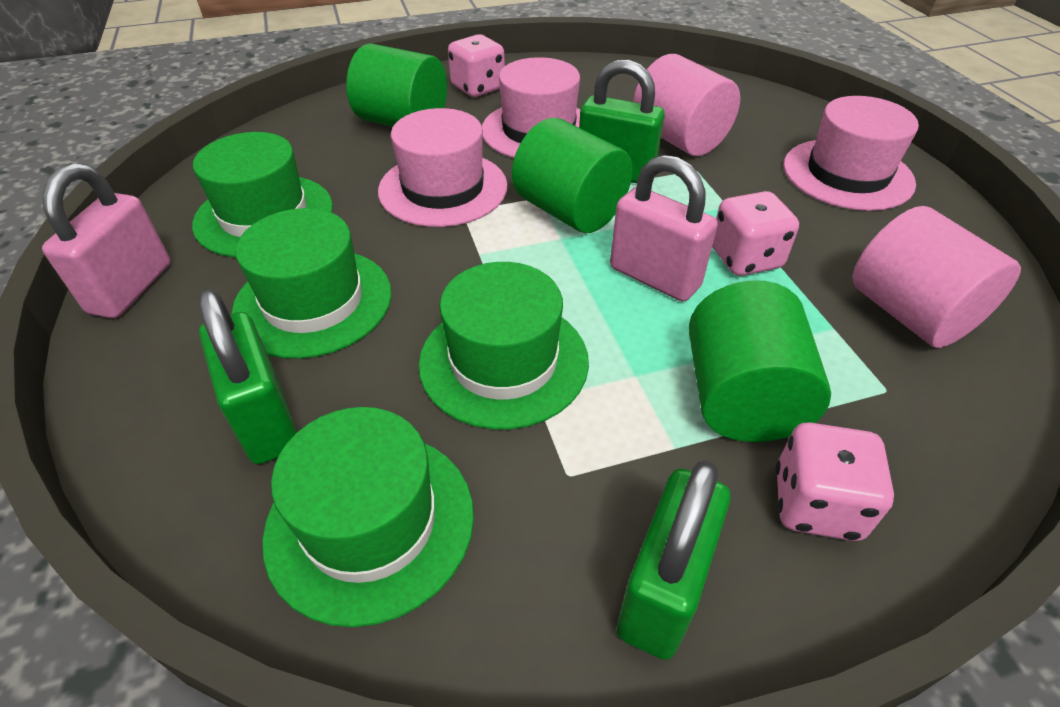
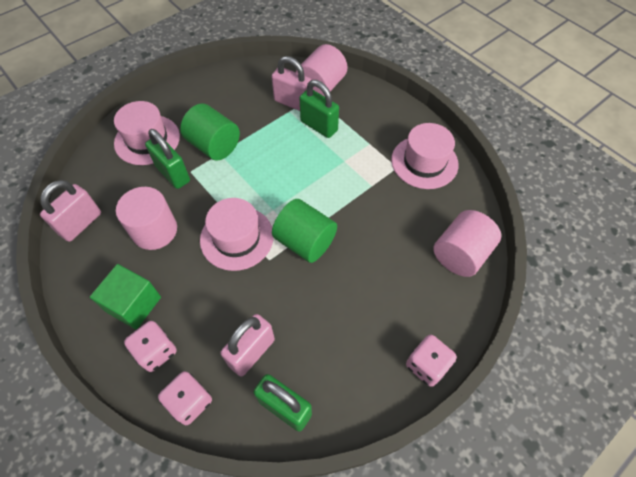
green cube: 0 -> 1
green cylinder: 3 -> 2
green hat: 4 -> 0
pink cylinder: 2 -> 3
pink padlock: 2 -> 3

